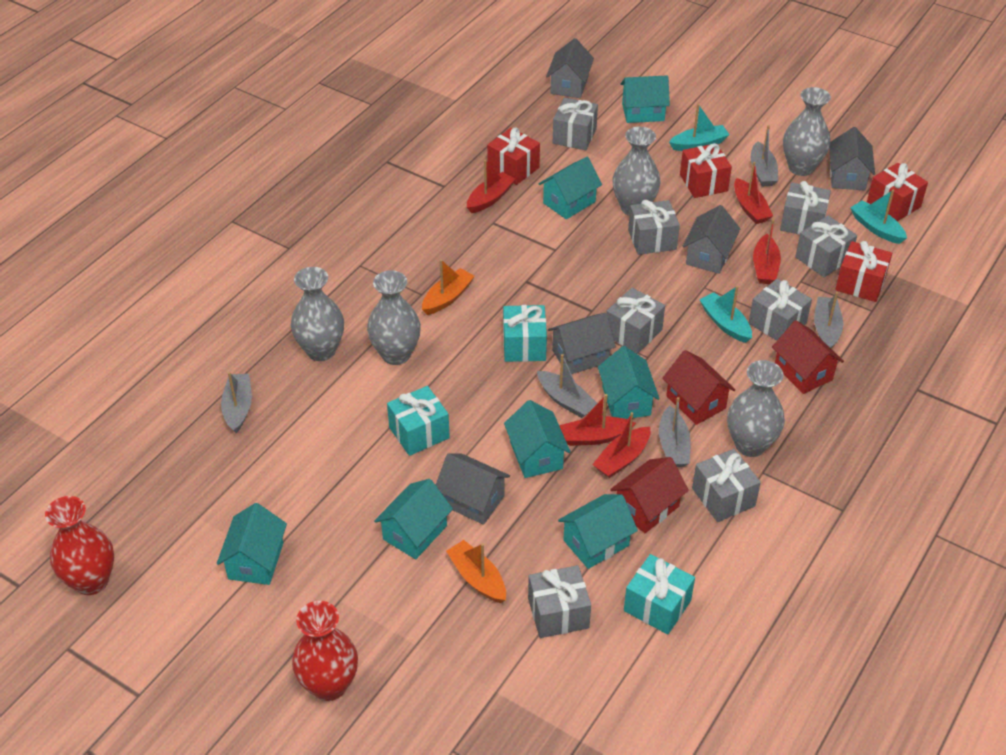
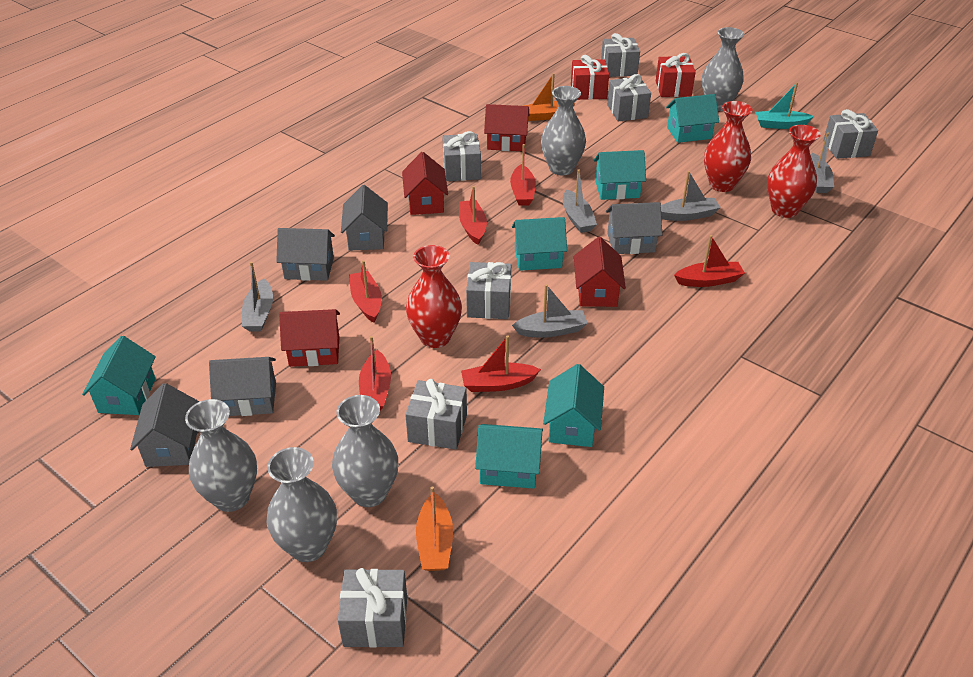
grey gift: 8 -> 7
red boat: 5 -> 6
red gift: 4 -> 2
red house: 3 -> 4
red vase: 2 -> 3
turquoise boat: 3 -> 1
turquoise gift: 3 -> 0
turquoise house: 7 -> 6

